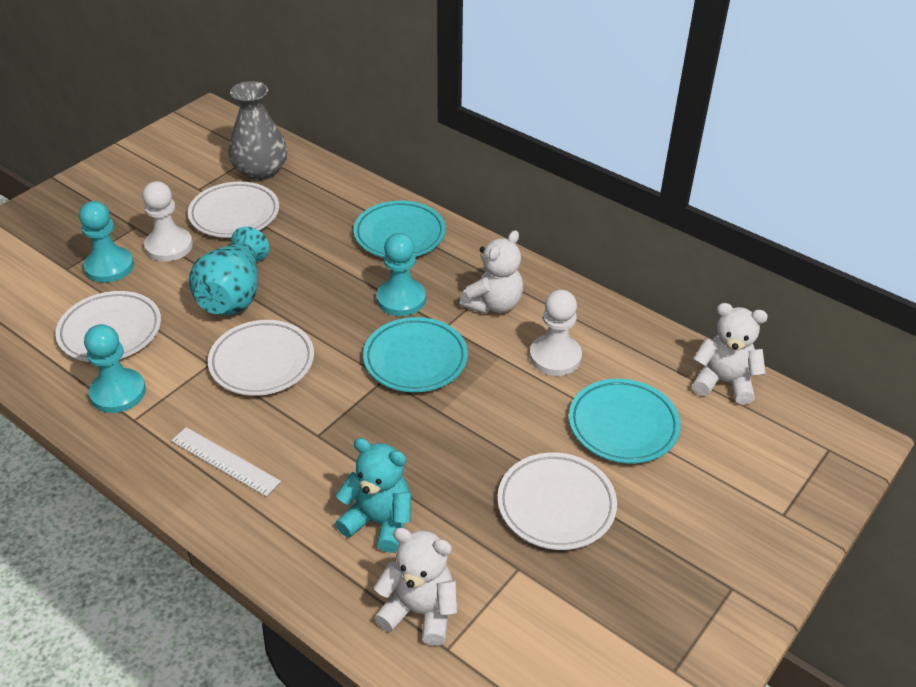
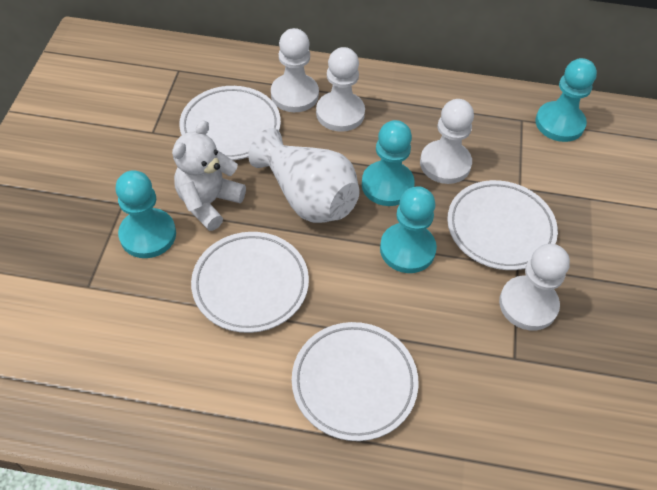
grey vase: 1 -> 0
turquoise pawn: 3 -> 4
turquoise plate: 3 -> 0
turquoise teddy bear: 1 -> 0
turquoise vase: 1 -> 0
white pawn: 2 -> 4
white ruler: 1 -> 0
white teddy bear: 3 -> 1
white vase: 0 -> 1

